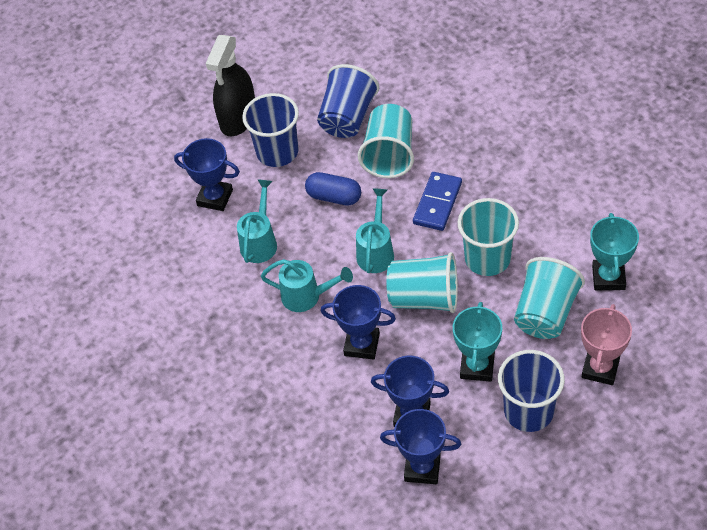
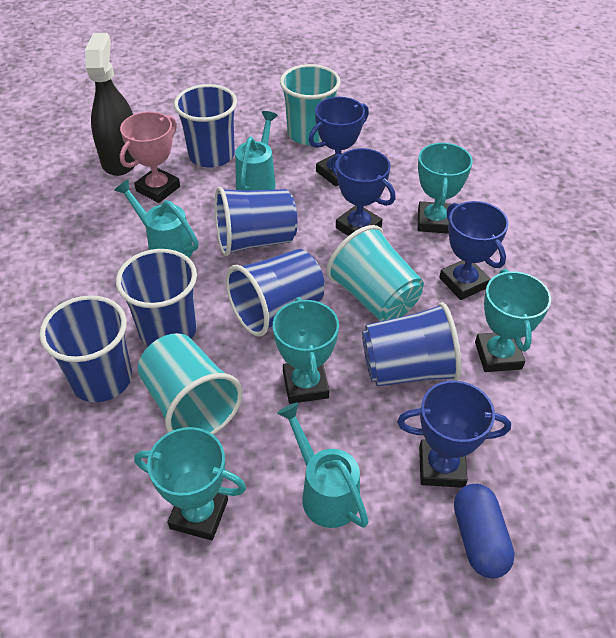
blue cup: 3 -> 6
blue domino: 1 -> 0
turquoise cup: 4 -> 3
turquoise trophy: 2 -> 4

